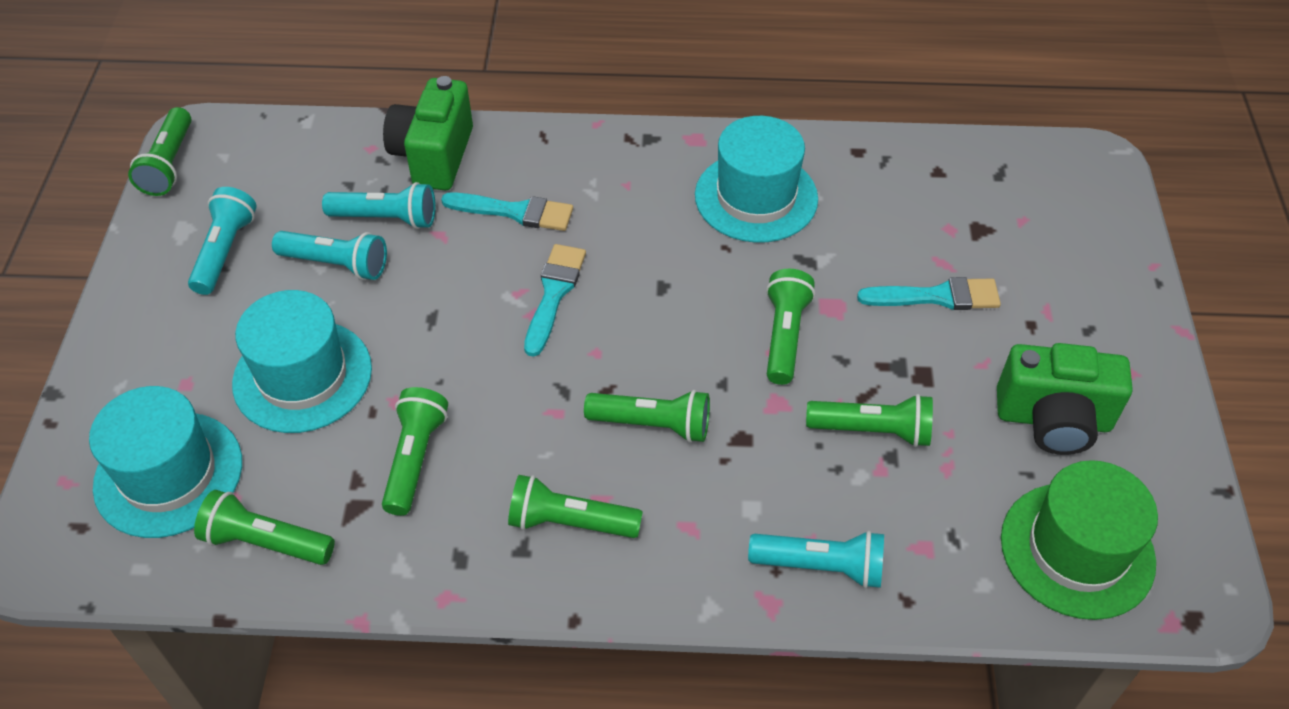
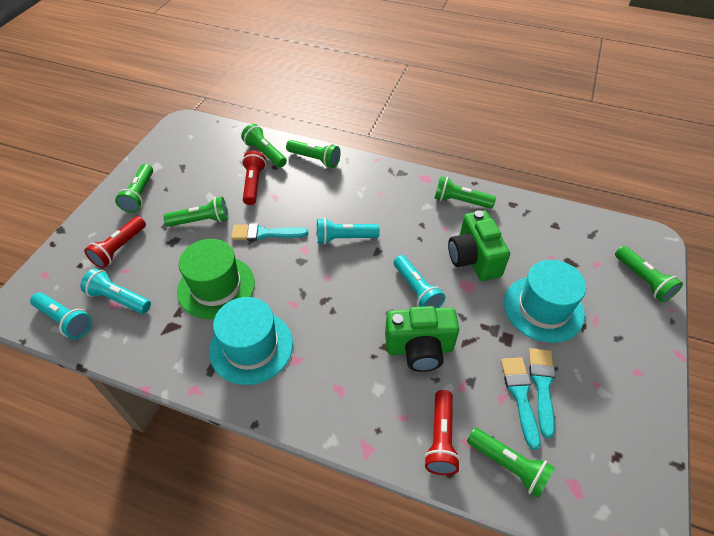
red flashlight: 0 -> 3
turquoise hat: 3 -> 2

